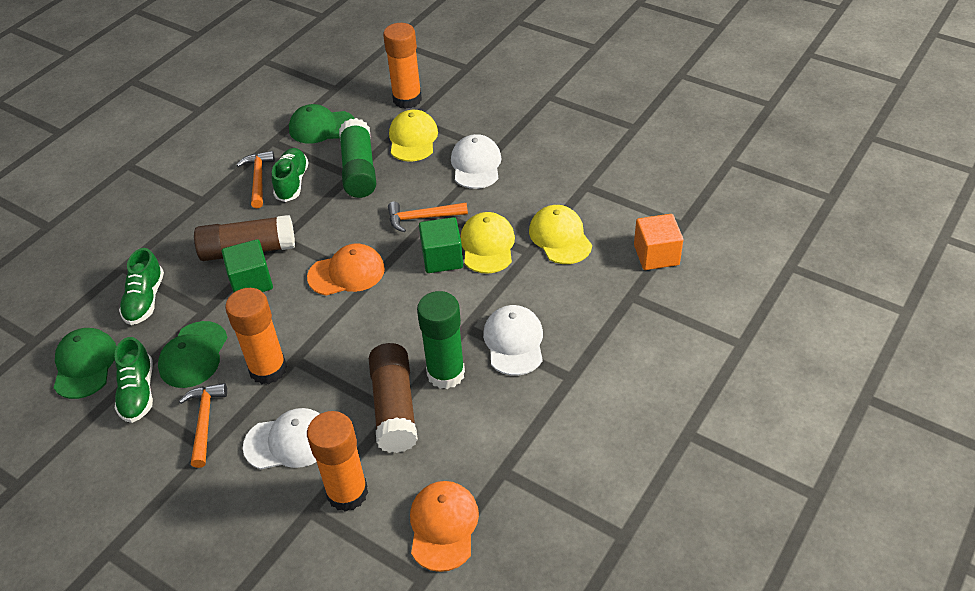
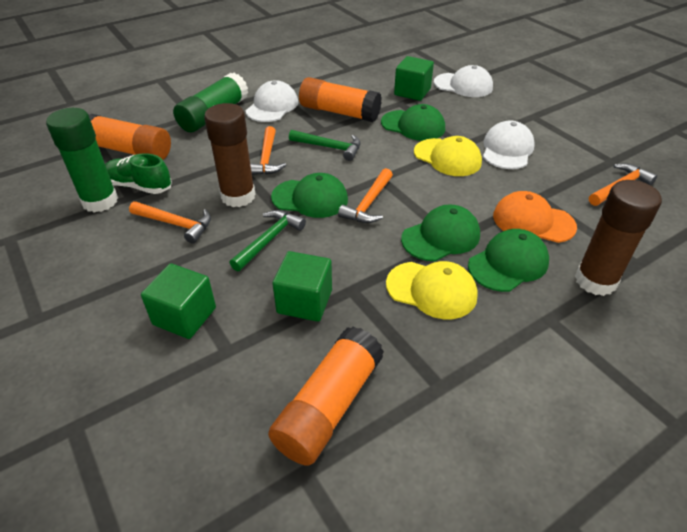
green cap: 3 -> 4
green cube: 2 -> 3
green hammer: 0 -> 2
green shoe: 3 -> 1
orange cap: 2 -> 1
orange cube: 1 -> 0
orange hammer: 3 -> 4
yellow cap: 3 -> 2

